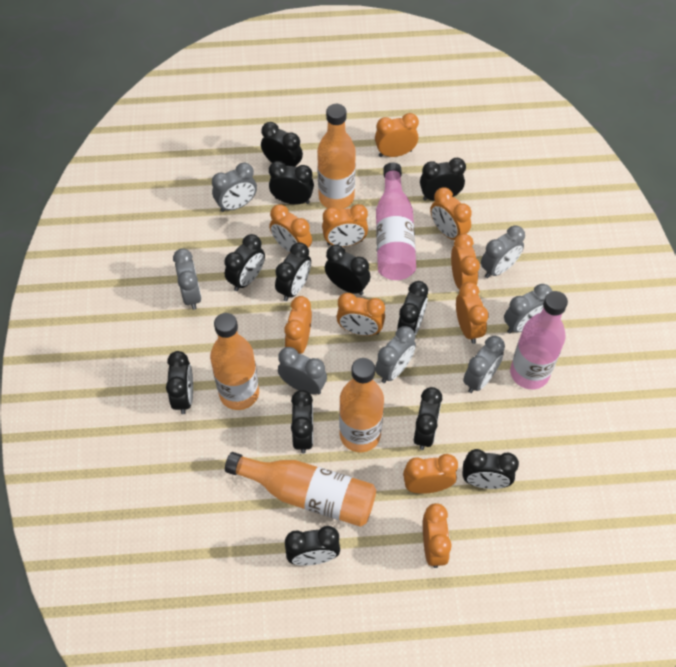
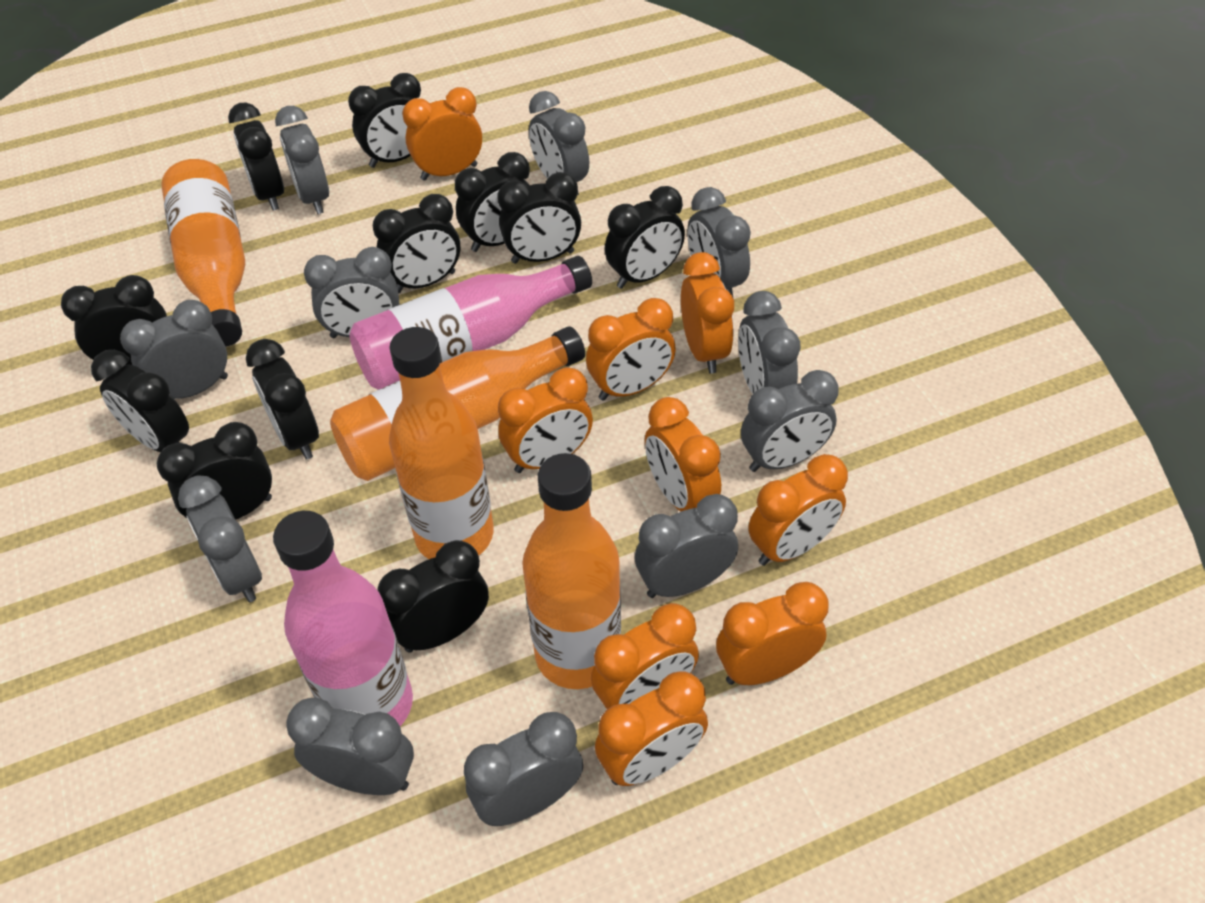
black clock: 12 -> 11
grey clock: 7 -> 11
orange clock: 10 -> 9

